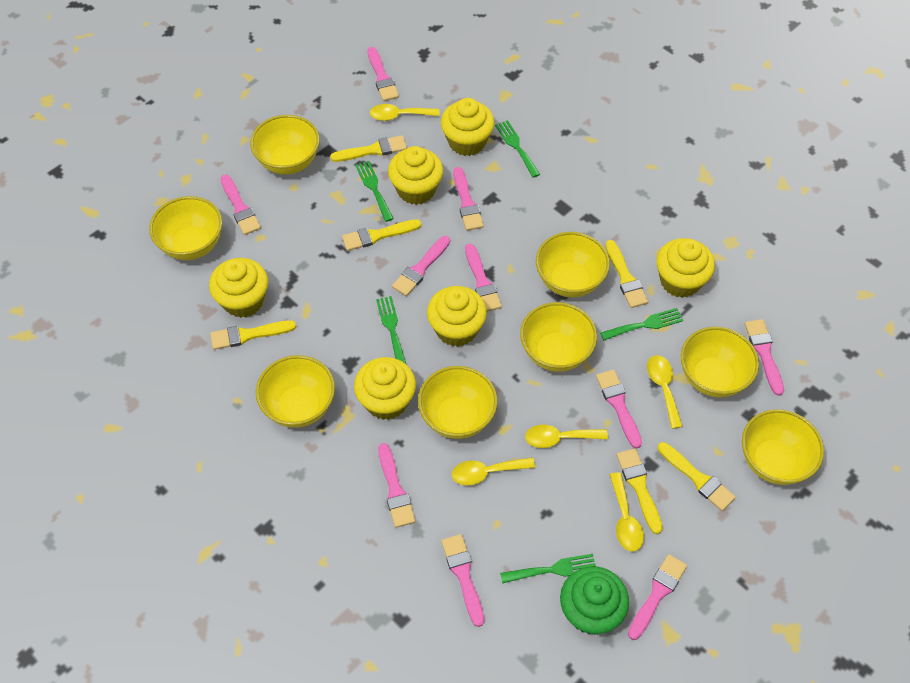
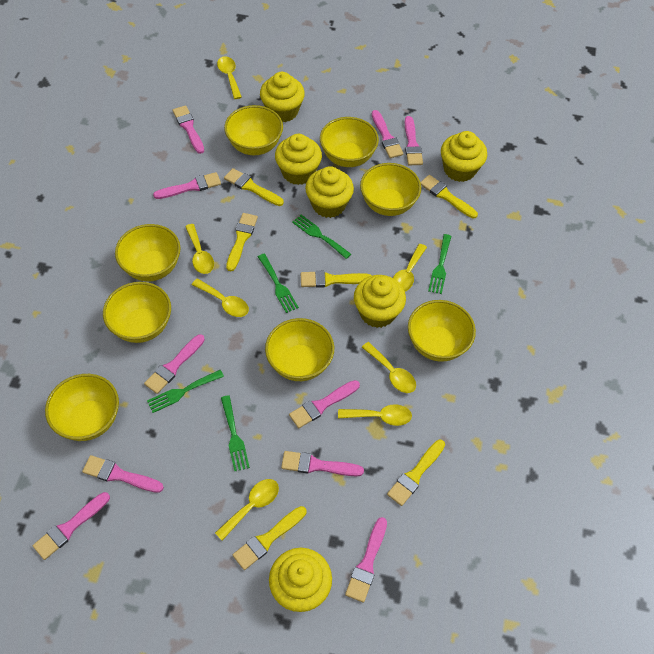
green cupcake: 1 -> 0
yellow spoon: 5 -> 7

